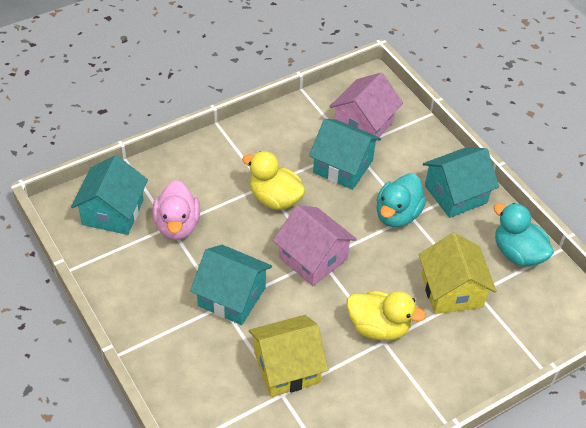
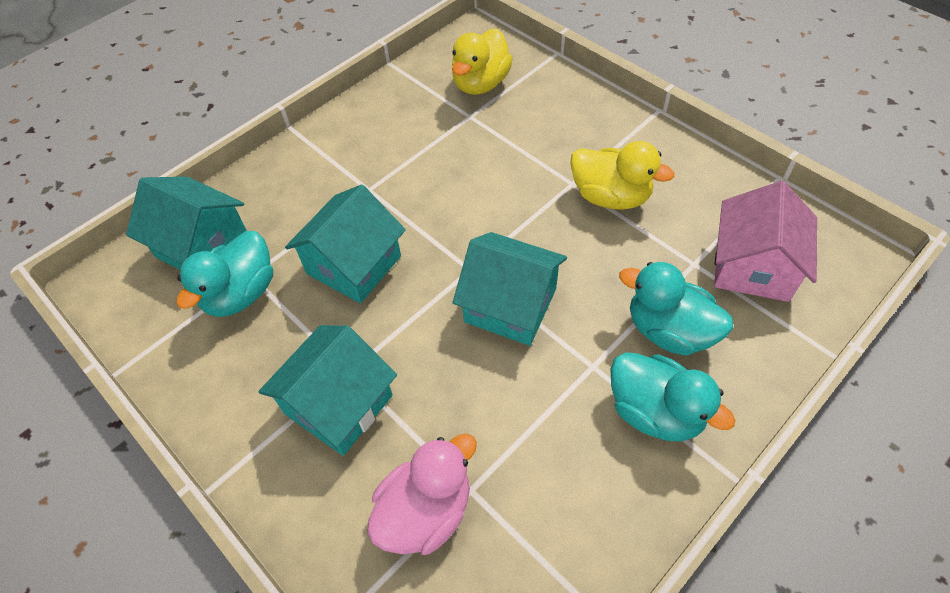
pink house: 2 -> 1
turquoise duck: 2 -> 3
yellow house: 2 -> 0

